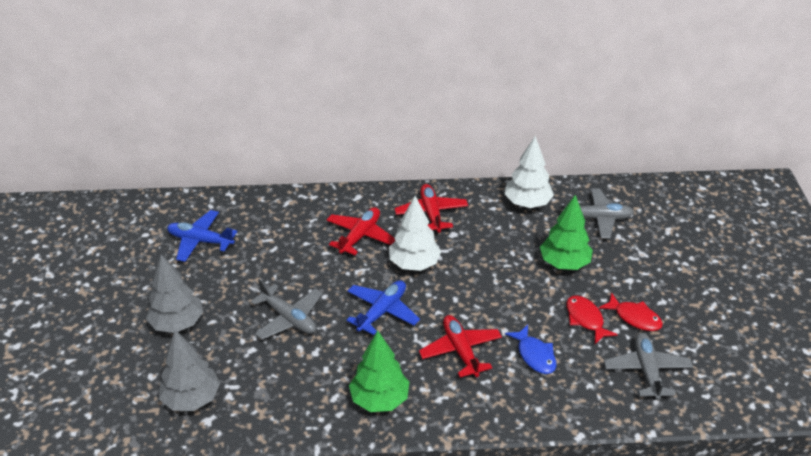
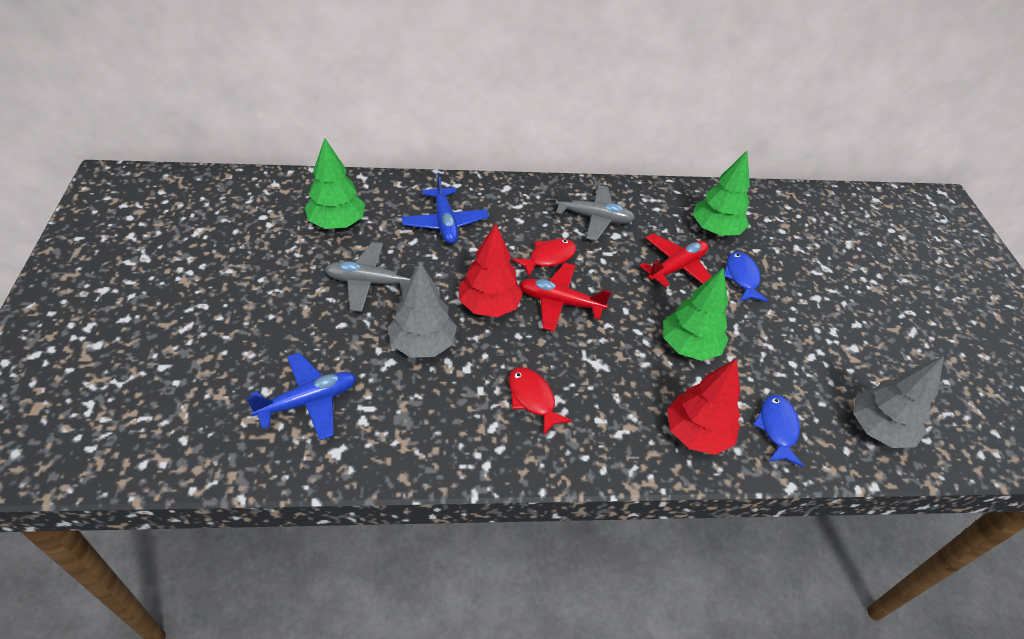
blue fish: 1 -> 2
green tree: 2 -> 3
grey plane: 3 -> 2
red plane: 3 -> 2
red tree: 0 -> 2
white tree: 2 -> 0

